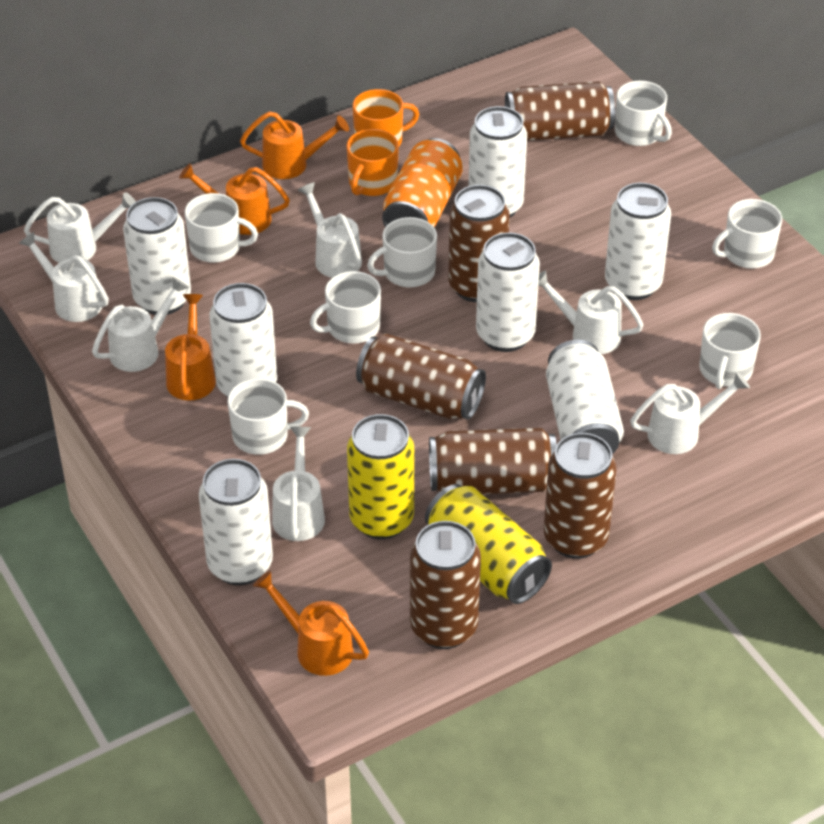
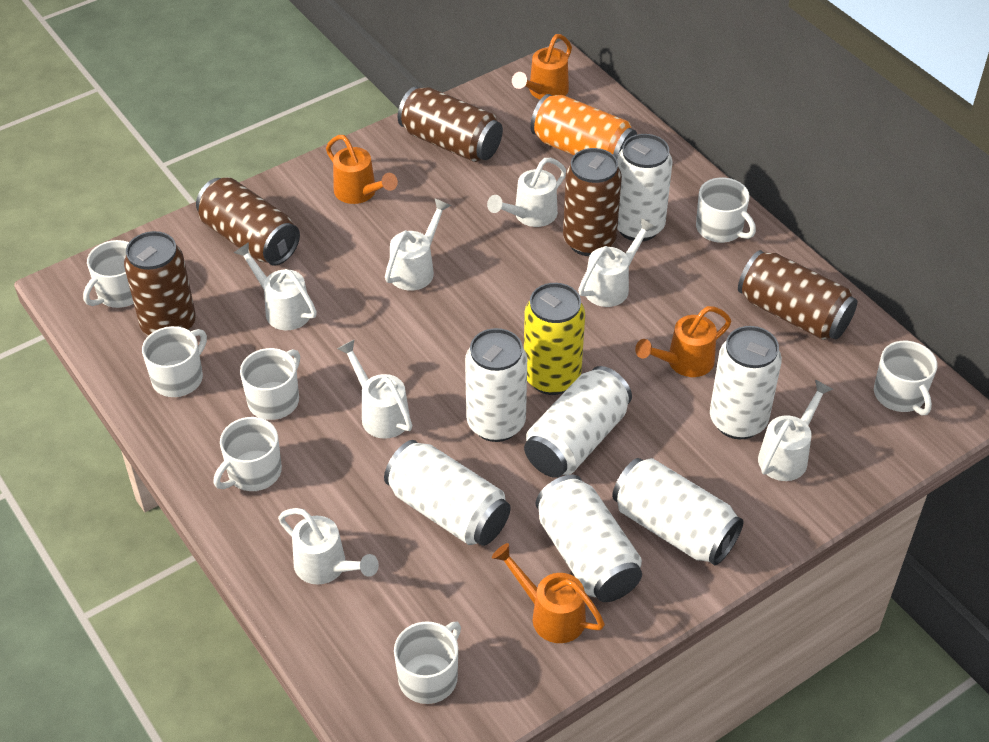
brown can: 6 -> 5
orange mug: 2 -> 0
yellow can: 2 -> 1

